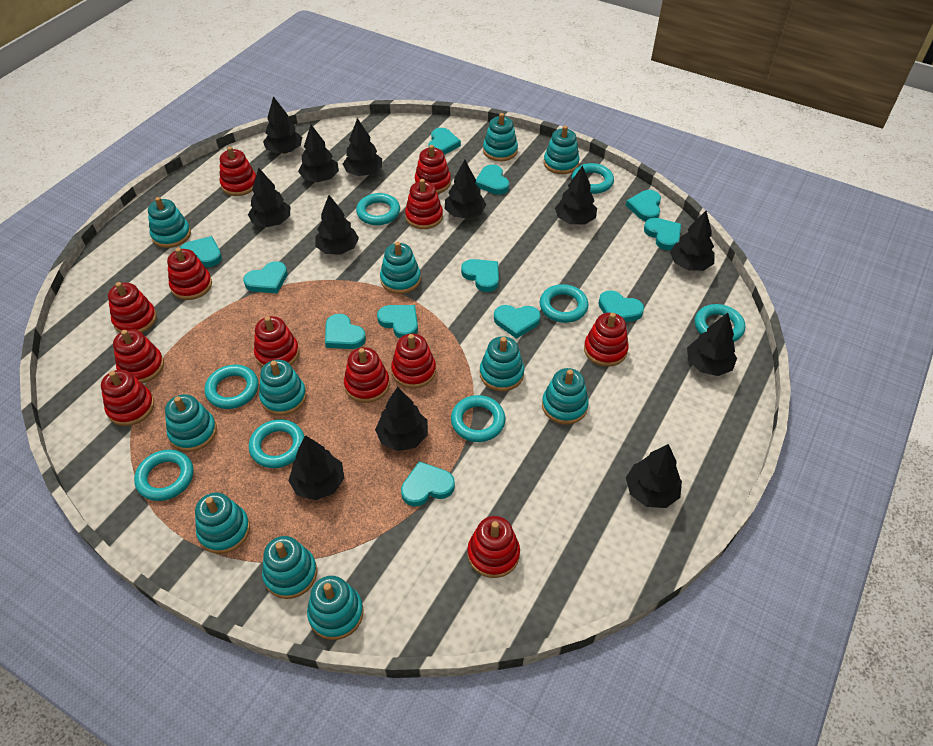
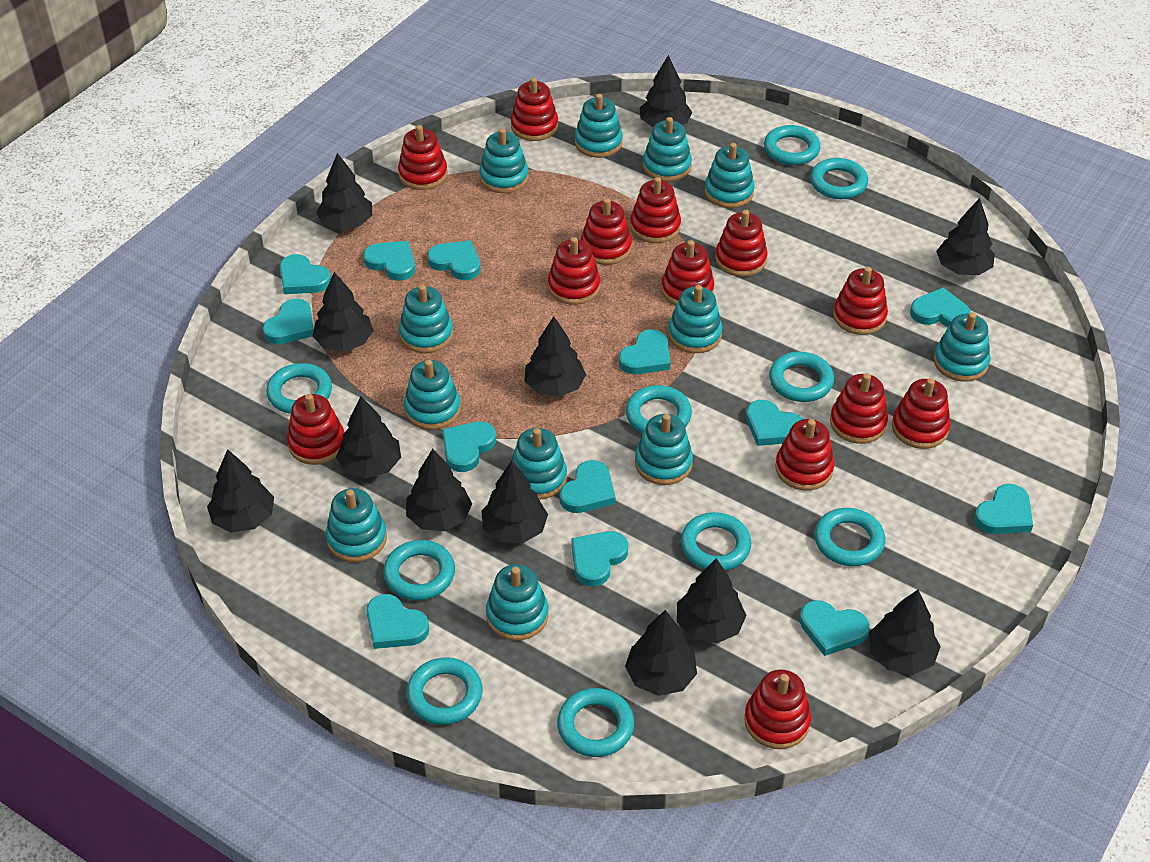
red stacking toy: 12 -> 13
turquoise heart: 12 -> 13
turquoise ring: 8 -> 10
turquoise stacking toy: 11 -> 12

